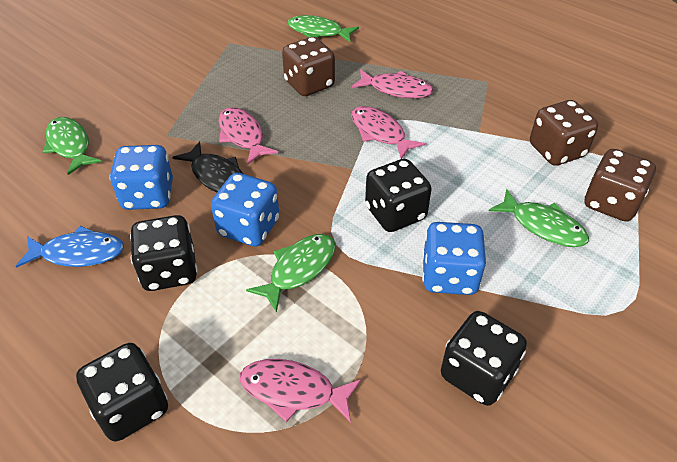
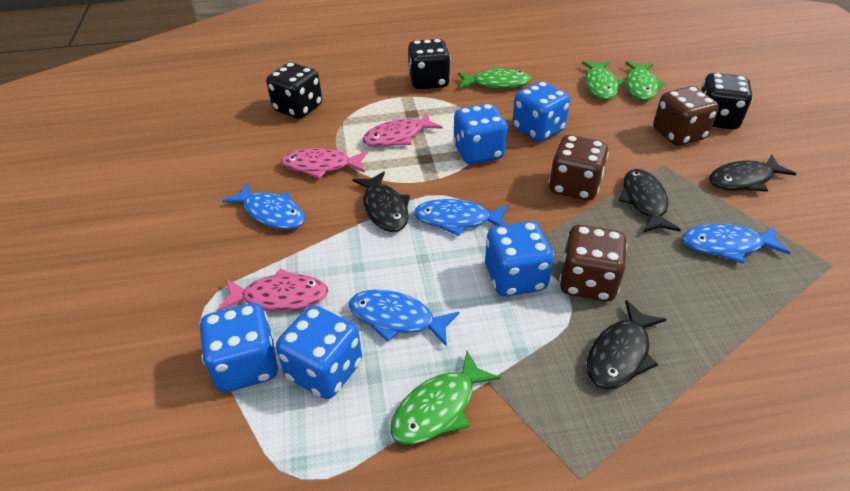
black dice: 4 -> 3
black fish: 1 -> 4
blue dice: 3 -> 5
blue fish: 1 -> 4
pink fish: 4 -> 3

